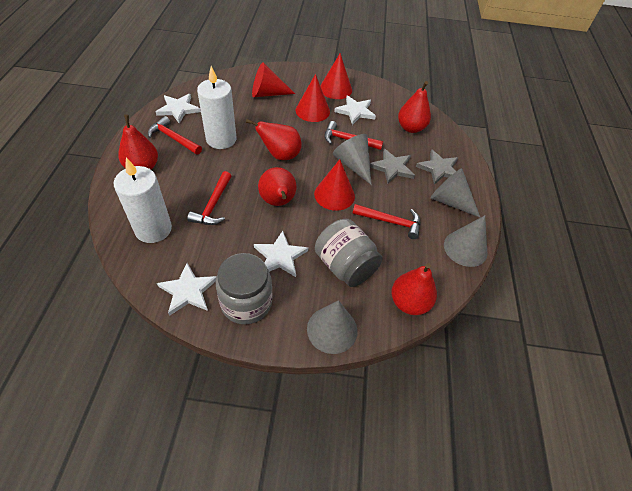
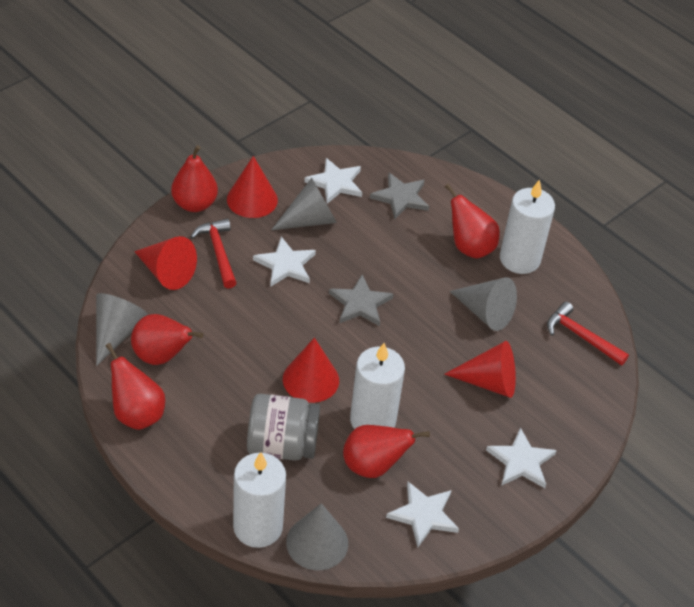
grey jar: 2 -> 1
red hammer: 4 -> 2
white candle: 2 -> 3

